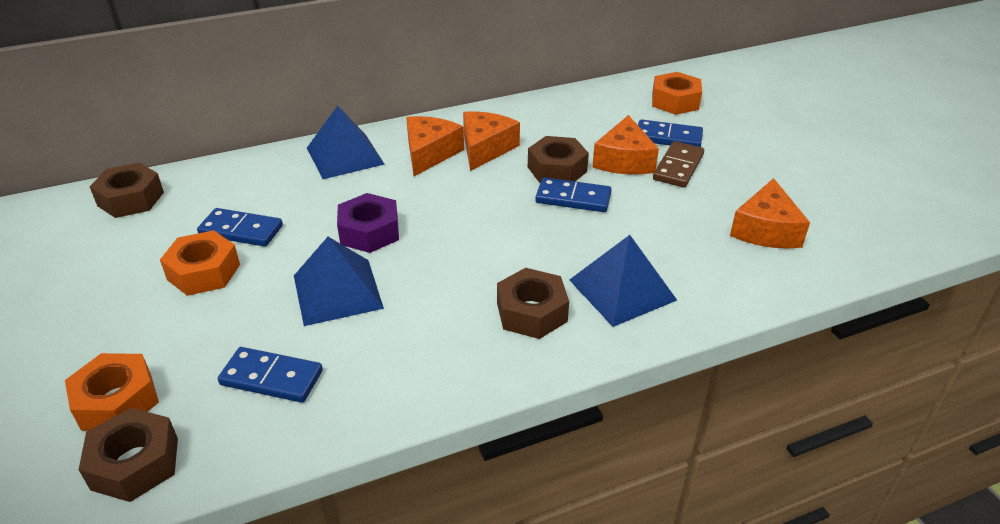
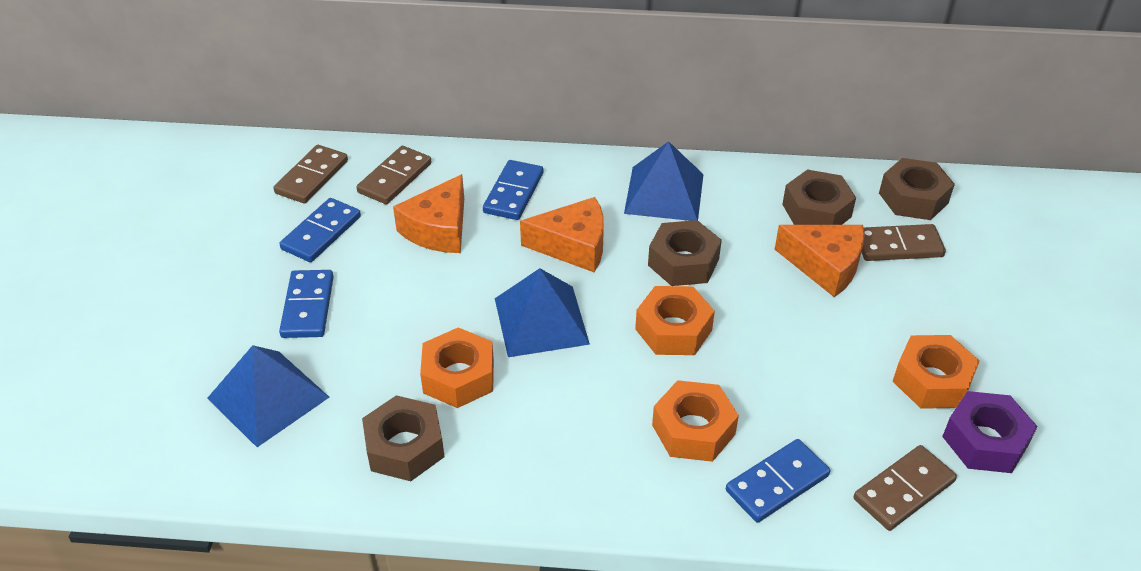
brown domino: 1 -> 4
orange cheese: 4 -> 3
orange nut: 3 -> 4

